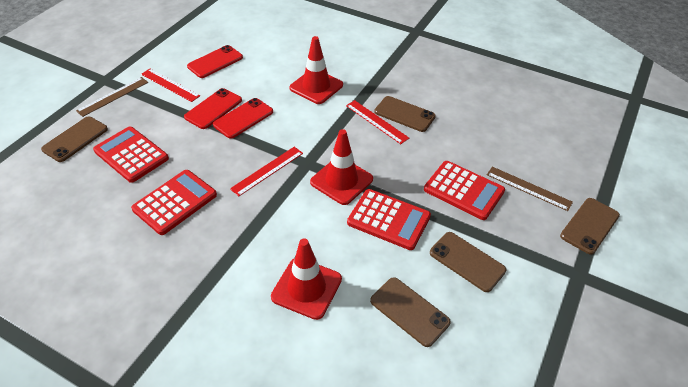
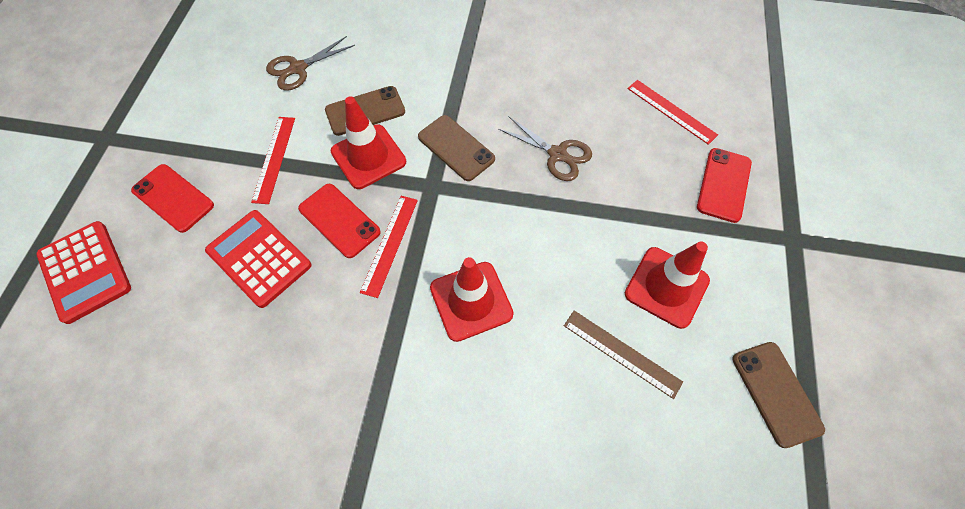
brown phone: 5 -> 3
brown ruler: 2 -> 1
brown scissors: 0 -> 2
red calculator: 4 -> 2

